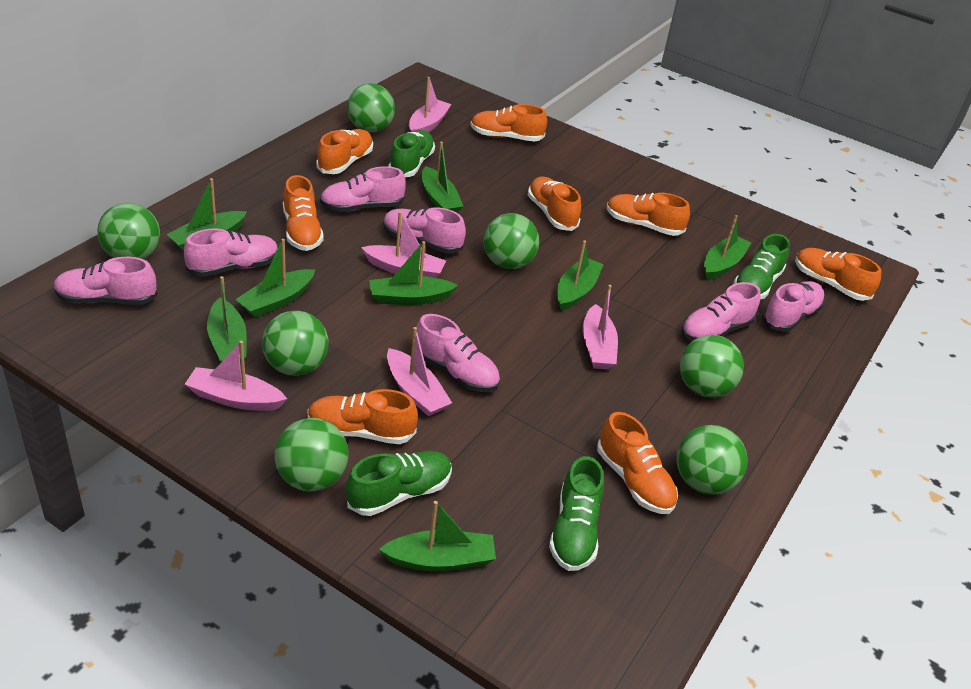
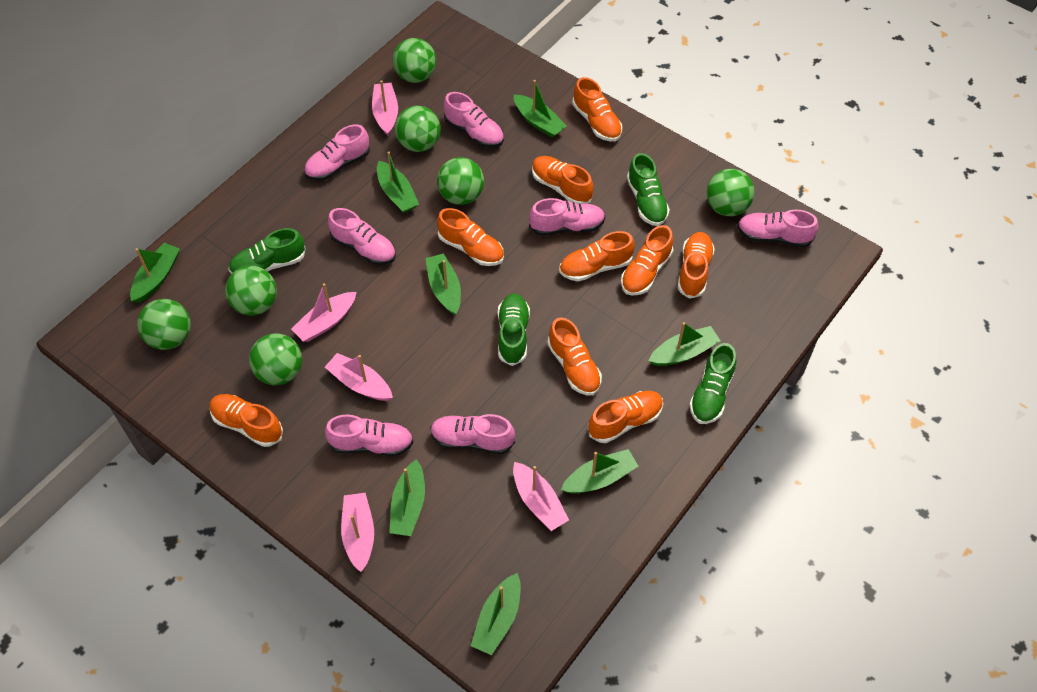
orange shoe: 8 -> 9

